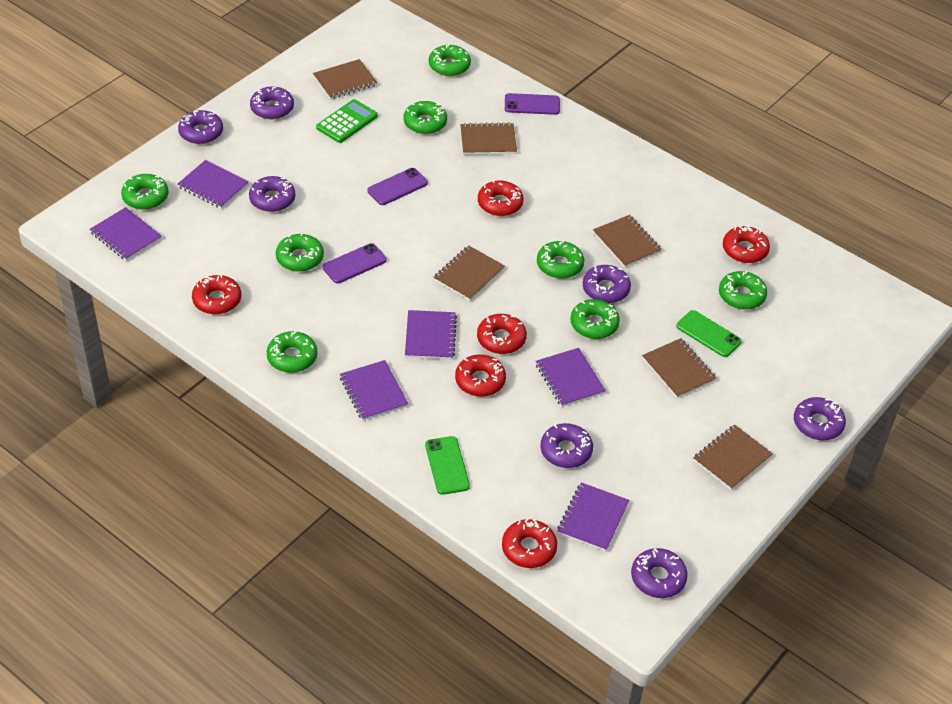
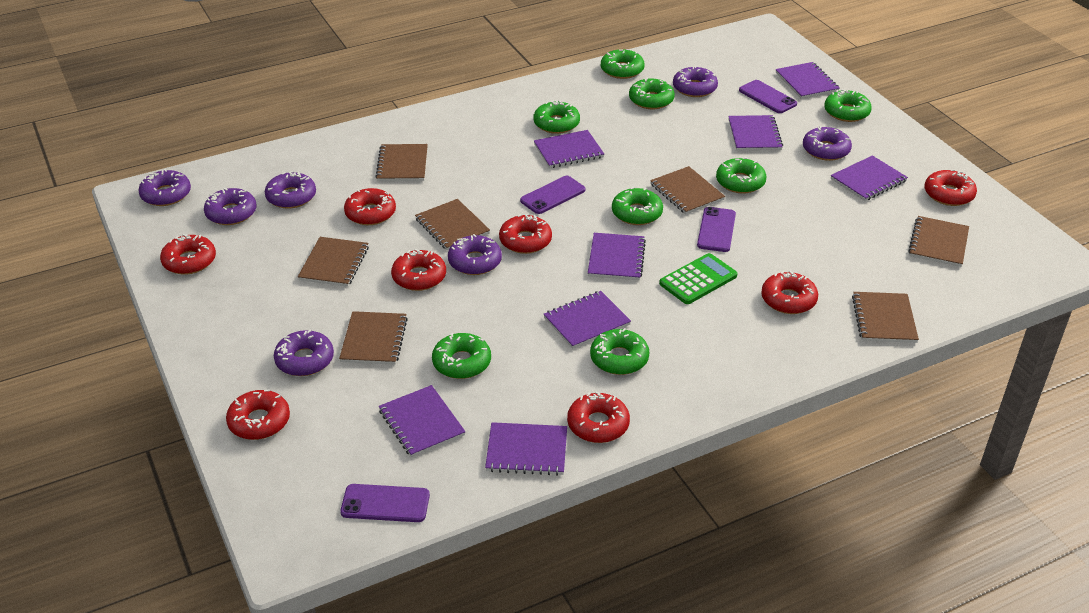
brown notebook: 6 -> 7
green phone: 2 -> 0
purple notebook: 6 -> 8
purple phone: 3 -> 4
red donut: 6 -> 8

